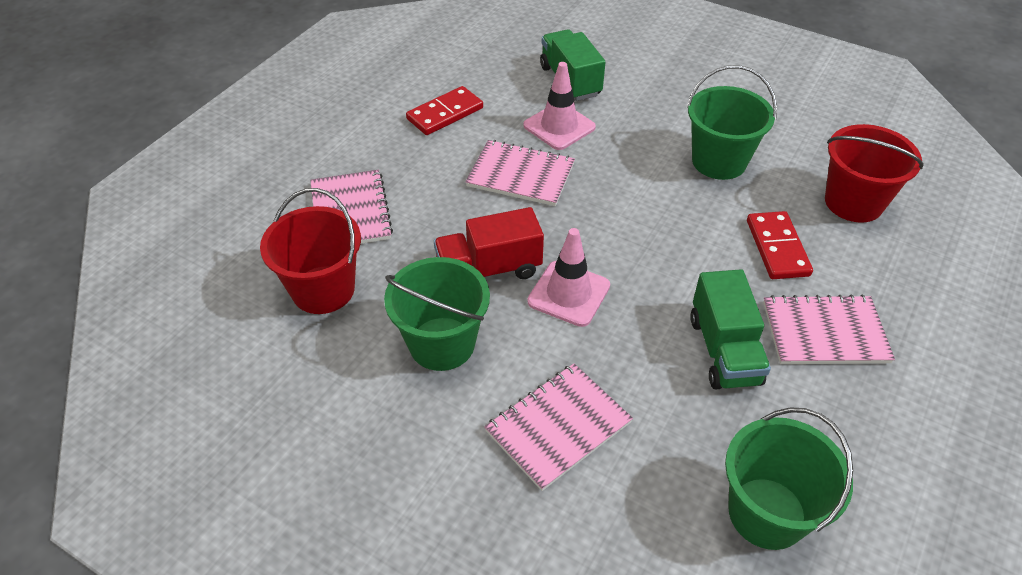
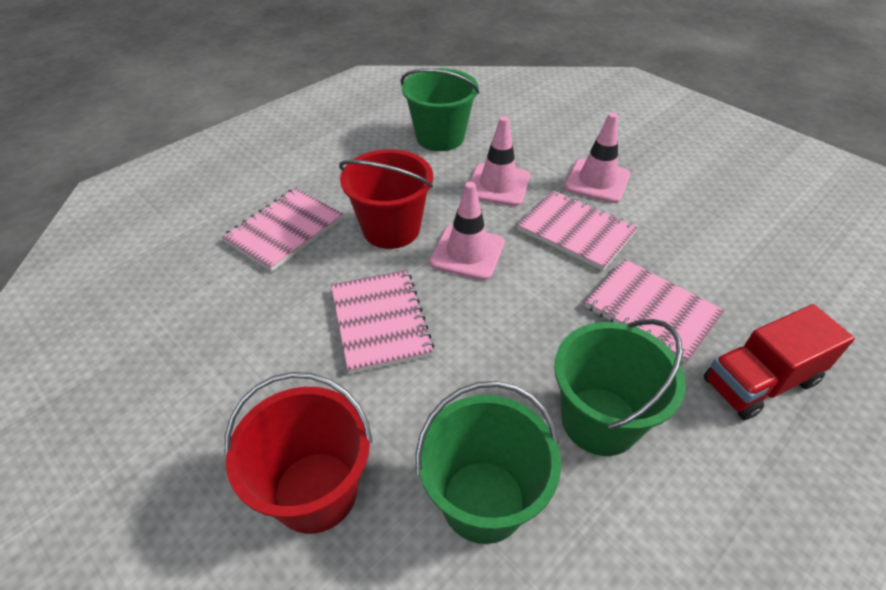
green truck: 2 -> 0
pink traffic cone: 2 -> 3
red domino: 2 -> 0

